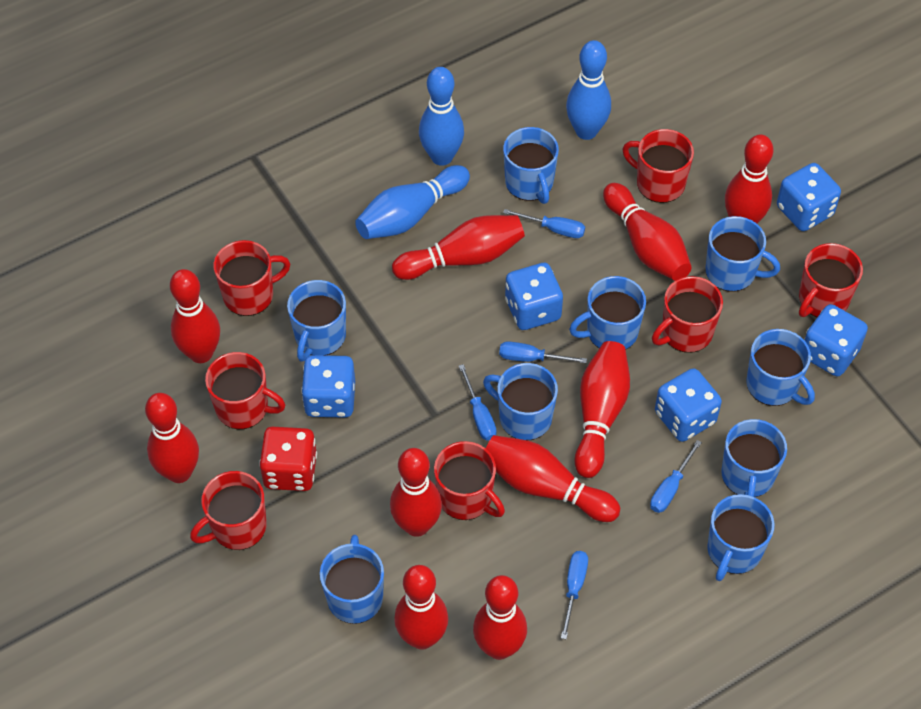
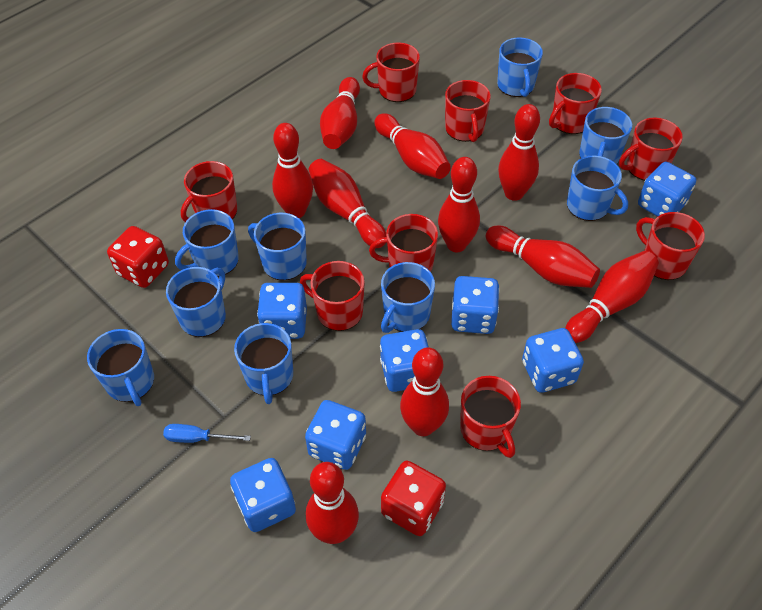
blue bowling pin: 3 -> 0
blue dice: 5 -> 7
blue screwdriver: 5 -> 1
red dice: 1 -> 2
red mug: 7 -> 9

